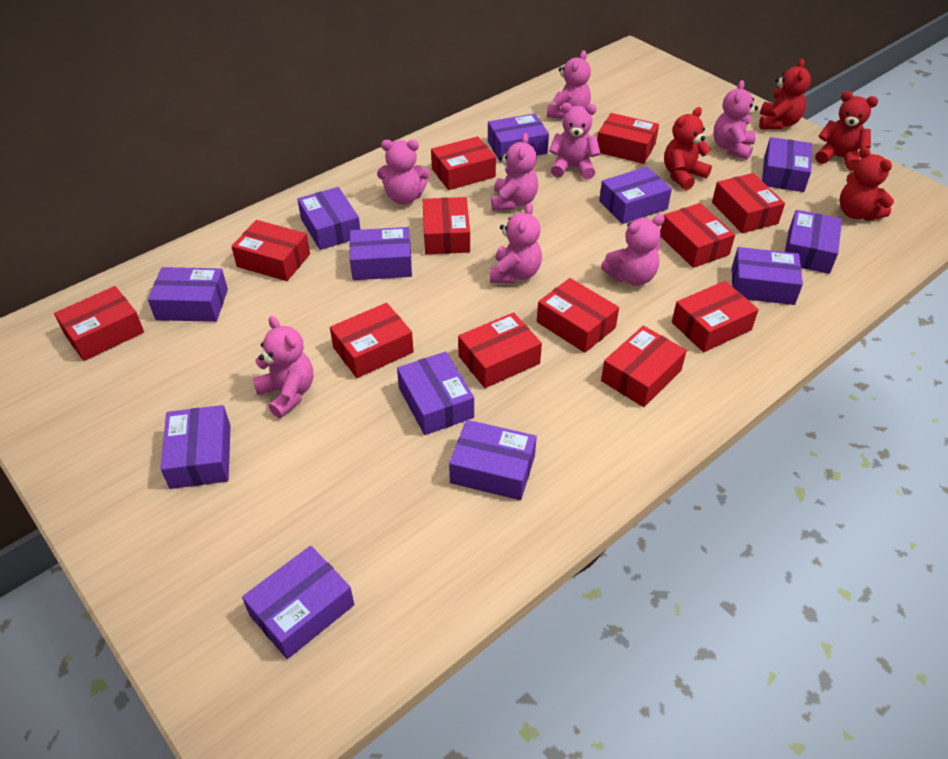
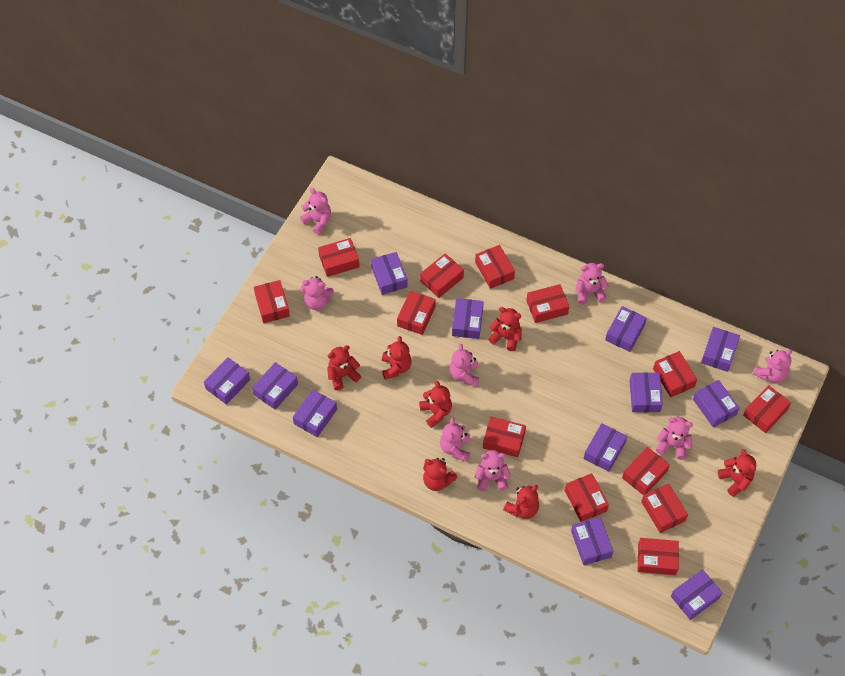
red box: 12 -> 13
red teddy bear: 4 -> 7

